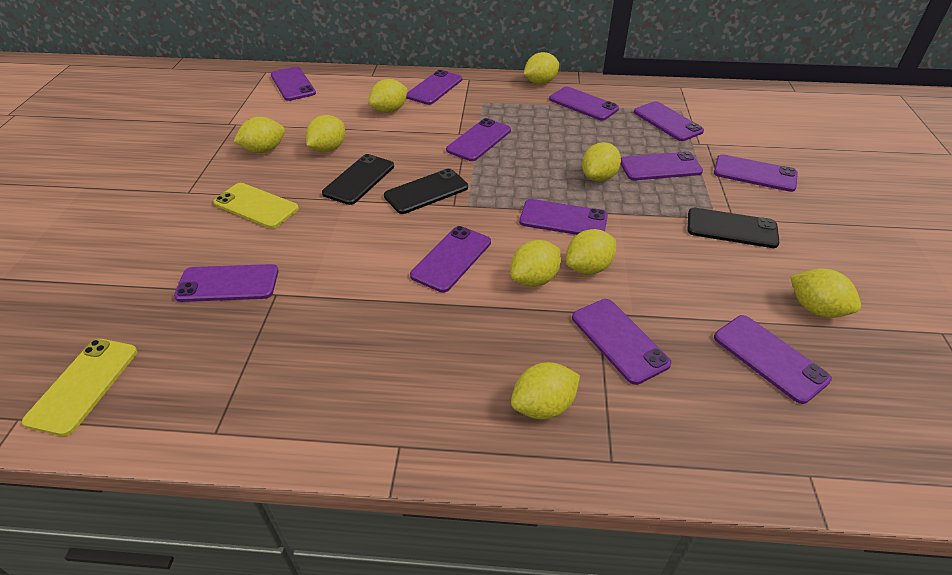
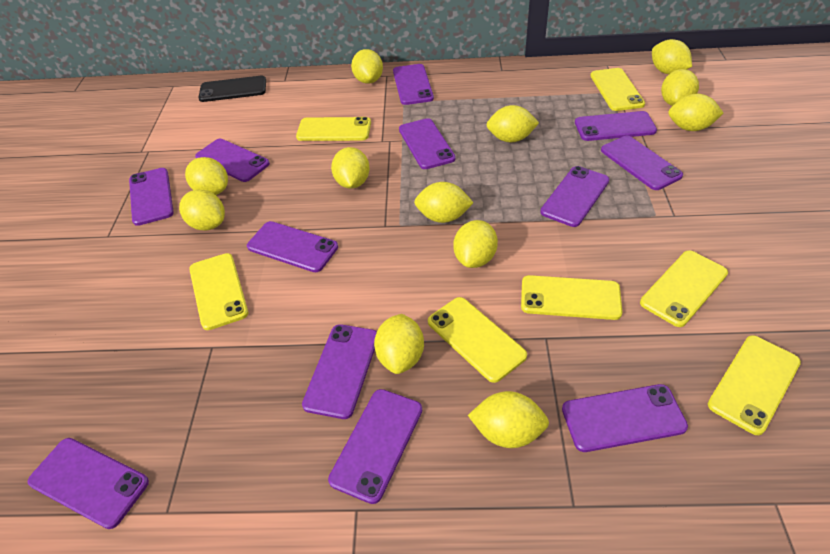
black phone: 3 -> 1
yellow lemon: 9 -> 12
yellow phone: 2 -> 7

